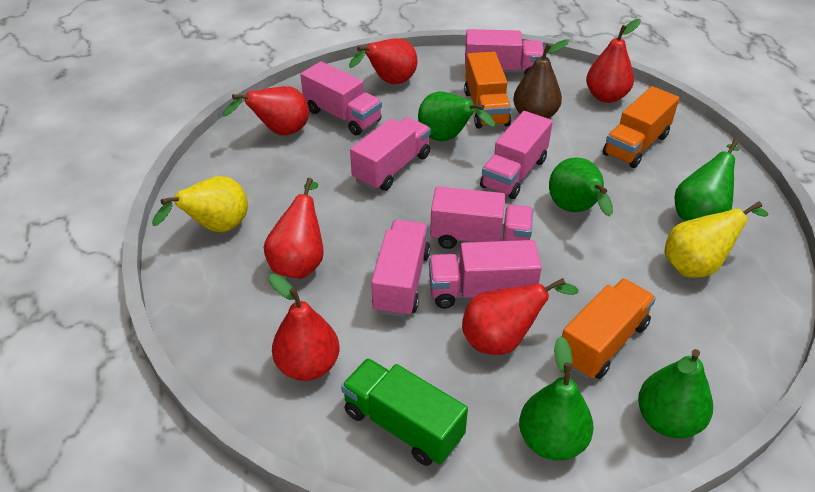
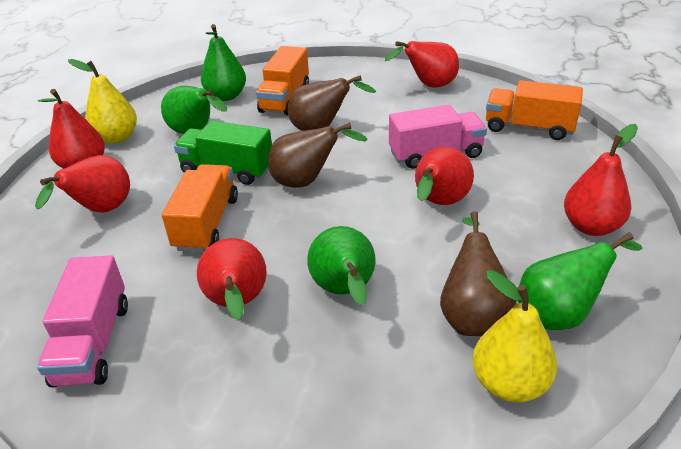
brown pear: 1 -> 3
green pear: 5 -> 4
pink truck: 7 -> 2

